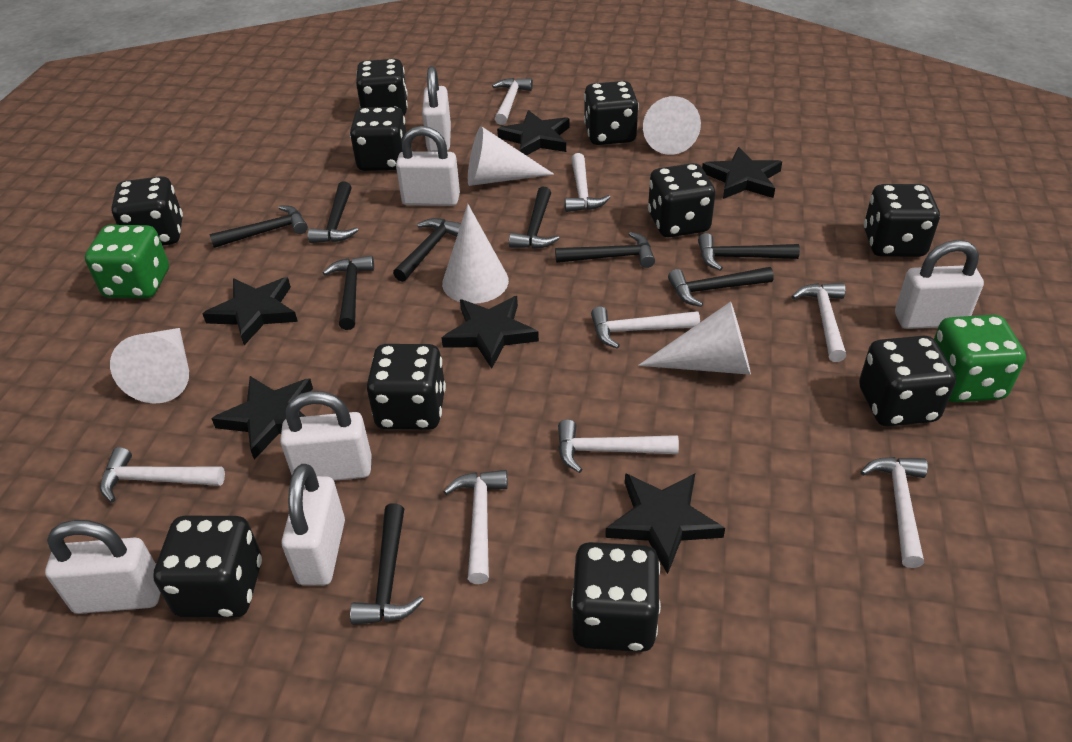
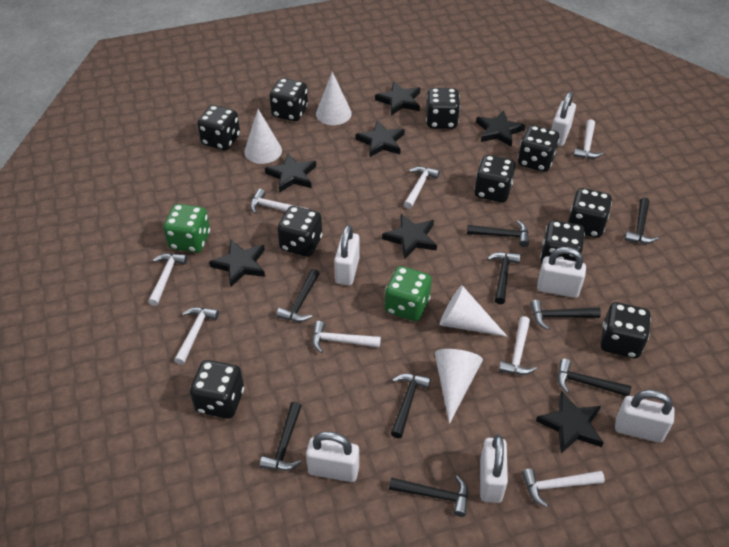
black star: 6 -> 7
white cone: 5 -> 4

